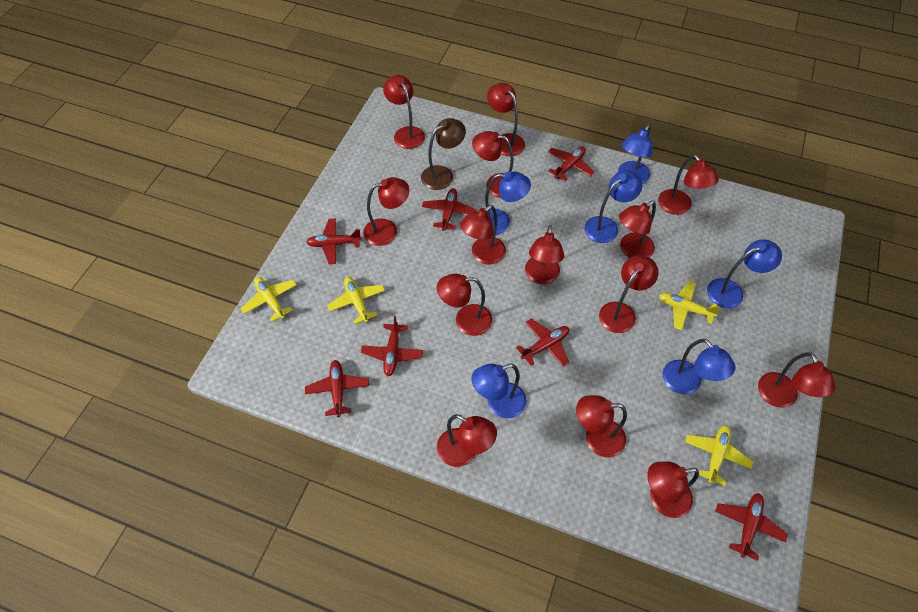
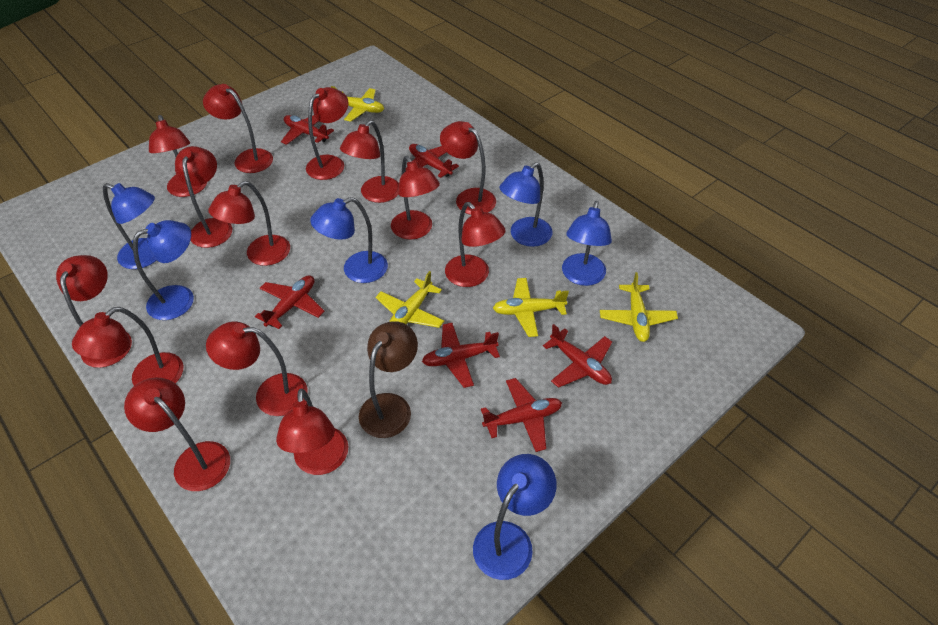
red plane: 7 -> 6

